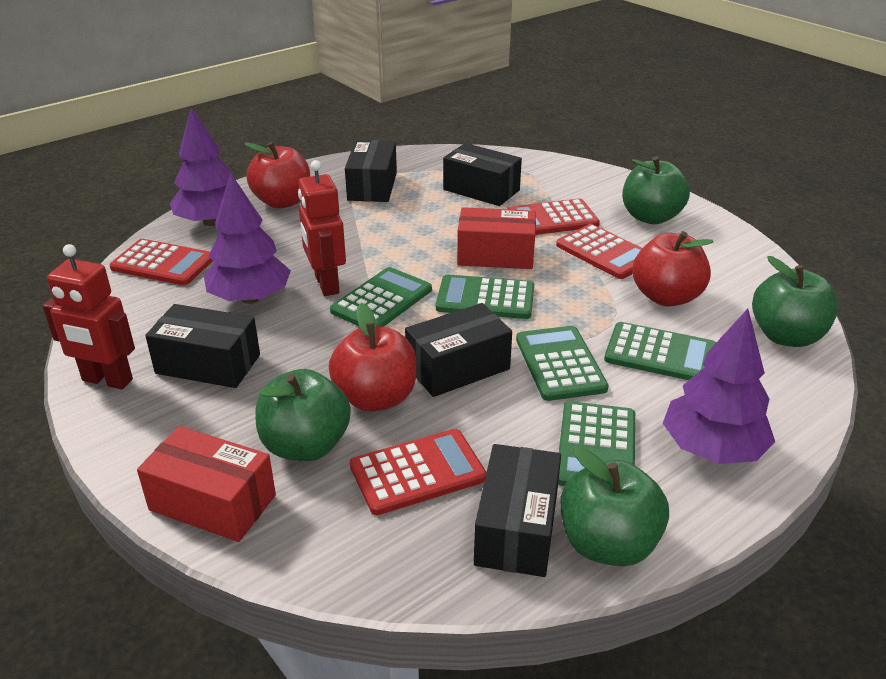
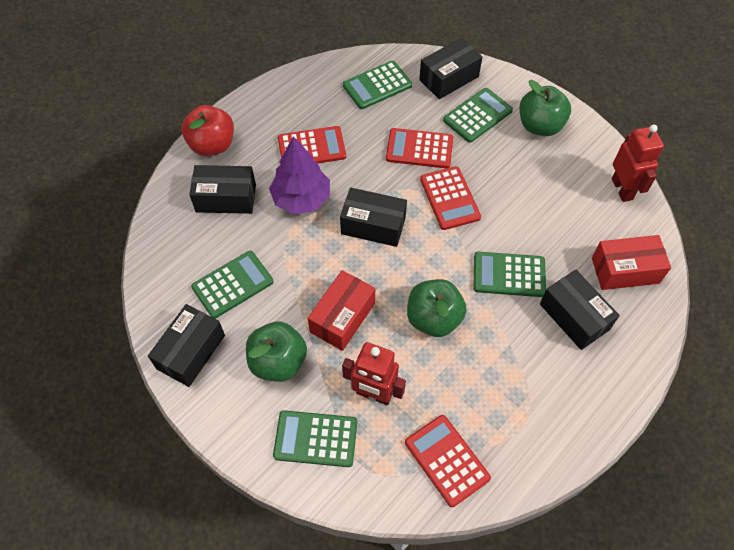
green apple: 4 -> 3
purple tree: 3 -> 1
red apple: 3 -> 1

